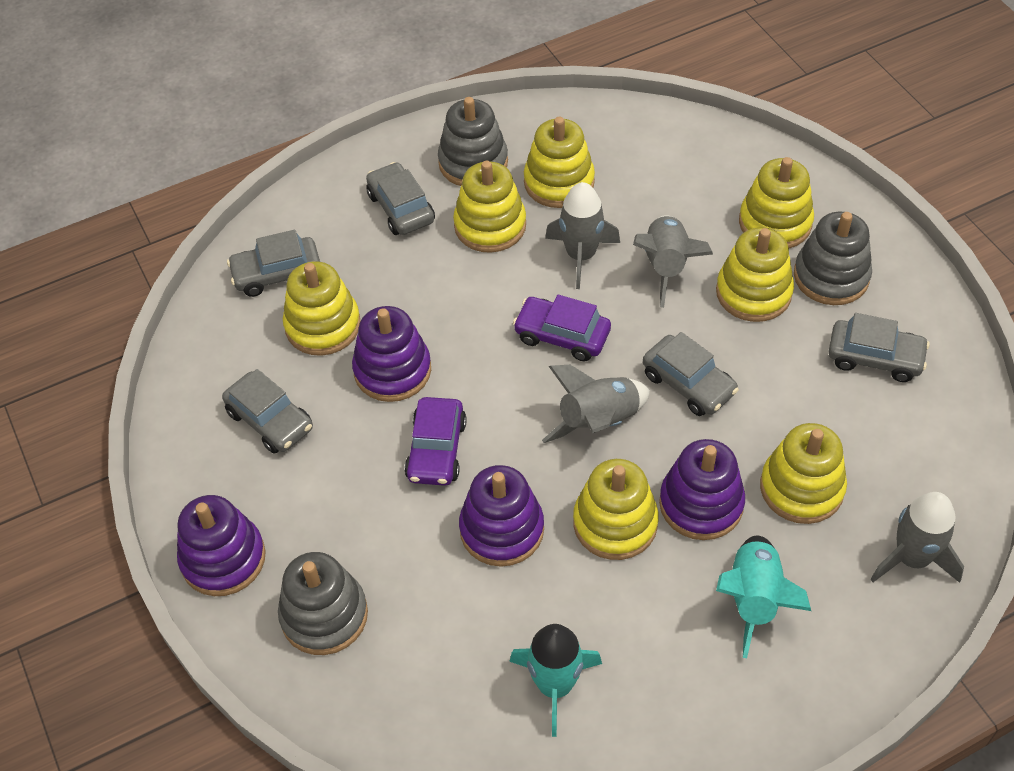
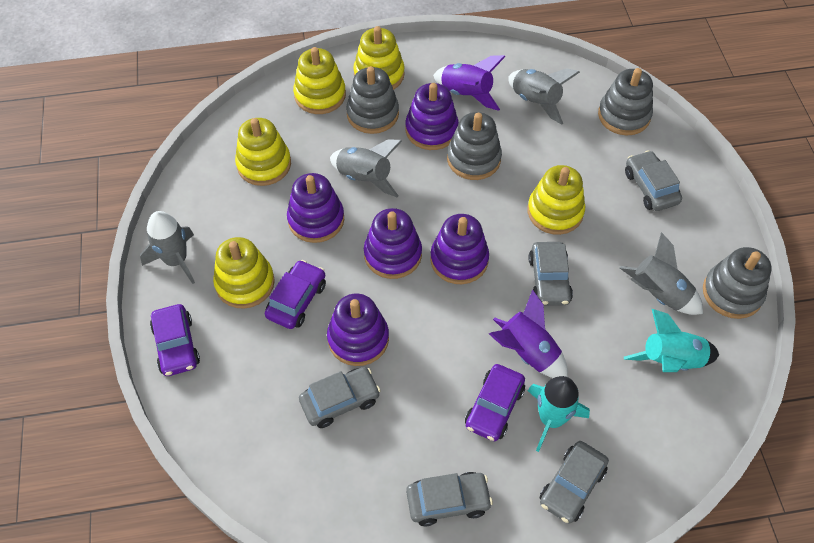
grey stacking toy: 3 -> 4
purple car: 2 -> 3
purple rocket: 0 -> 2
purple stacking toy: 4 -> 5
yellow stacking toy: 7 -> 5

